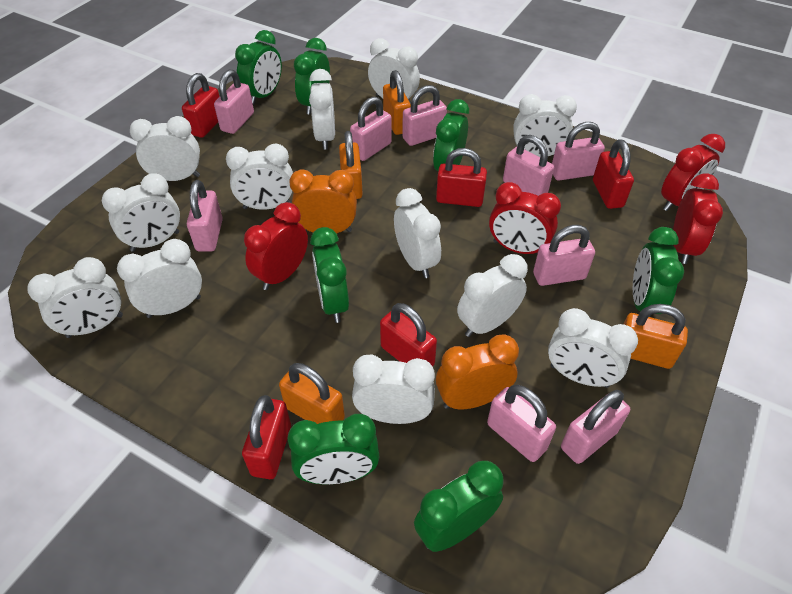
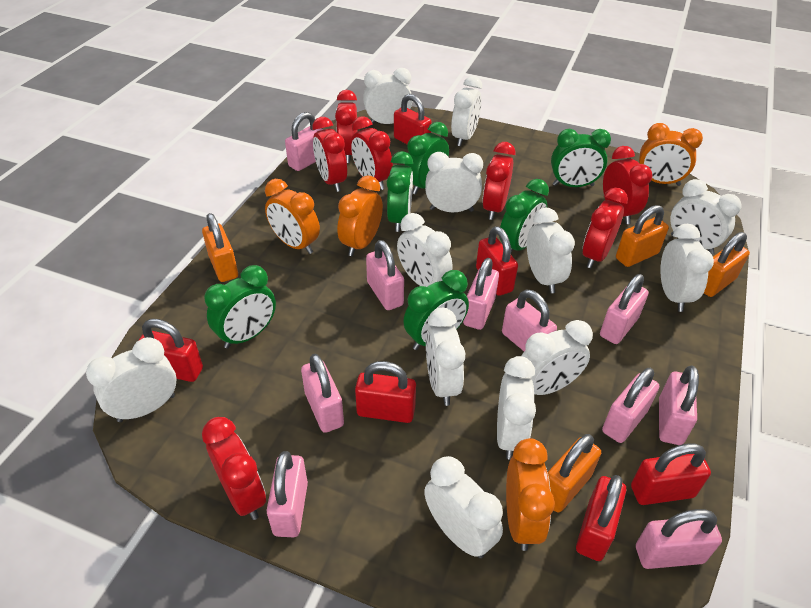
green clock: 7 -> 6
orange clock: 2 -> 4
pink padlock: 9 -> 10
red clock: 4 -> 7
red padlock: 5 -> 6

